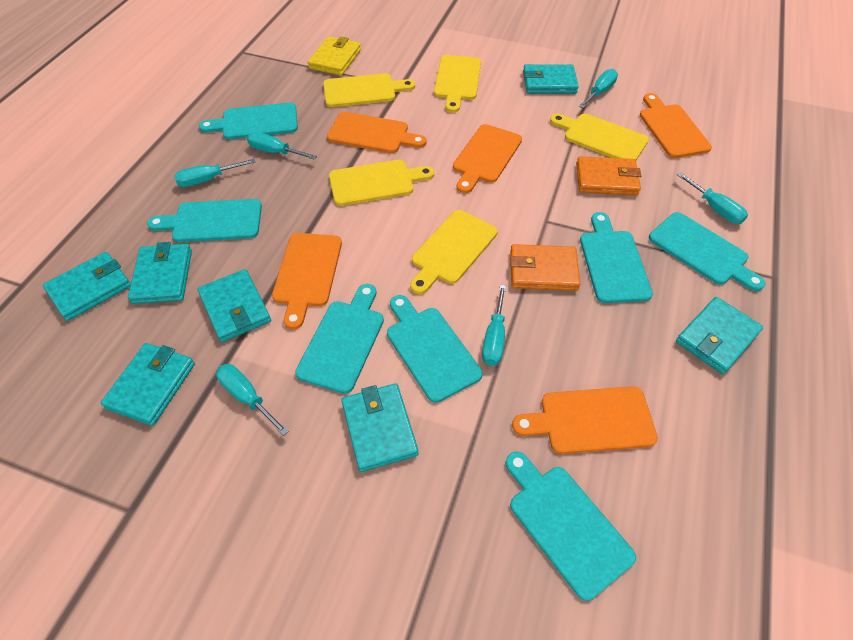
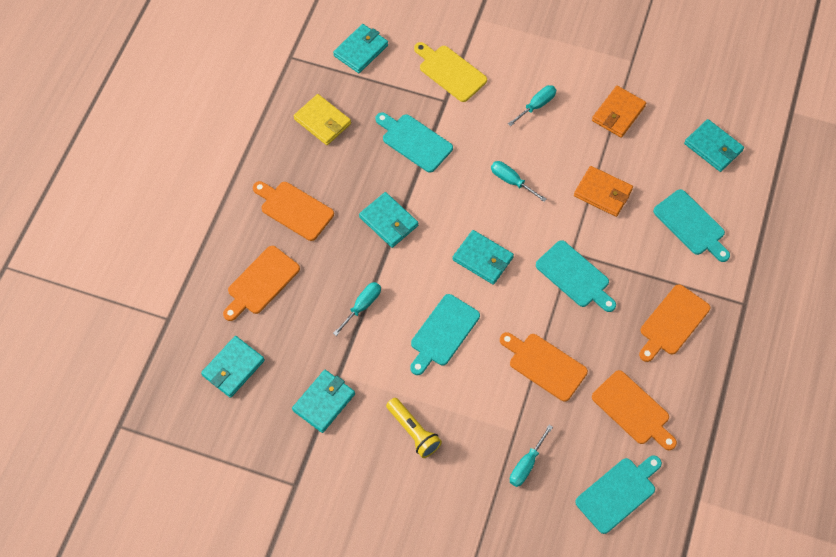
turquoise cutting board: 7 -> 5
turquoise screwdriver: 6 -> 4
turquoise wallet: 7 -> 6
yellow cutting board: 5 -> 1
yellow flashlight: 0 -> 1

